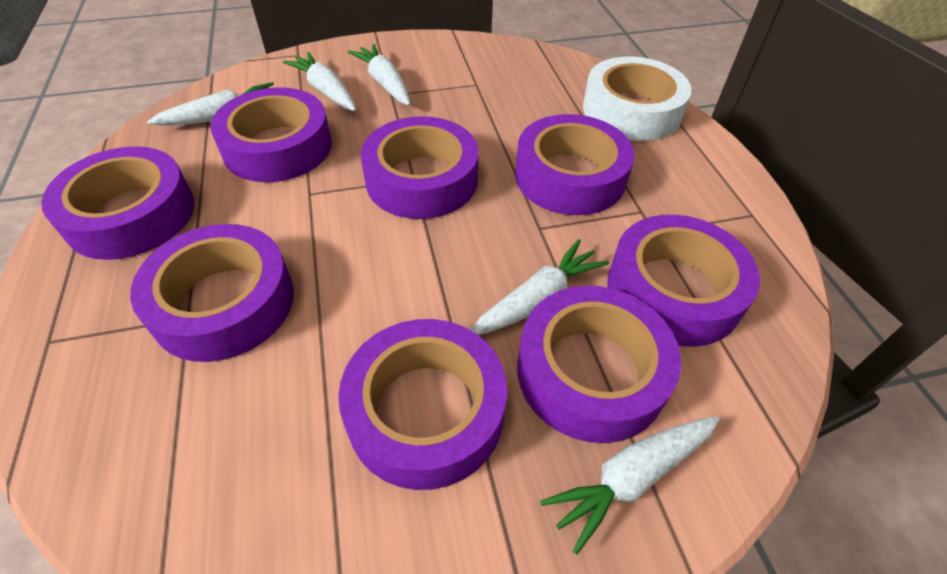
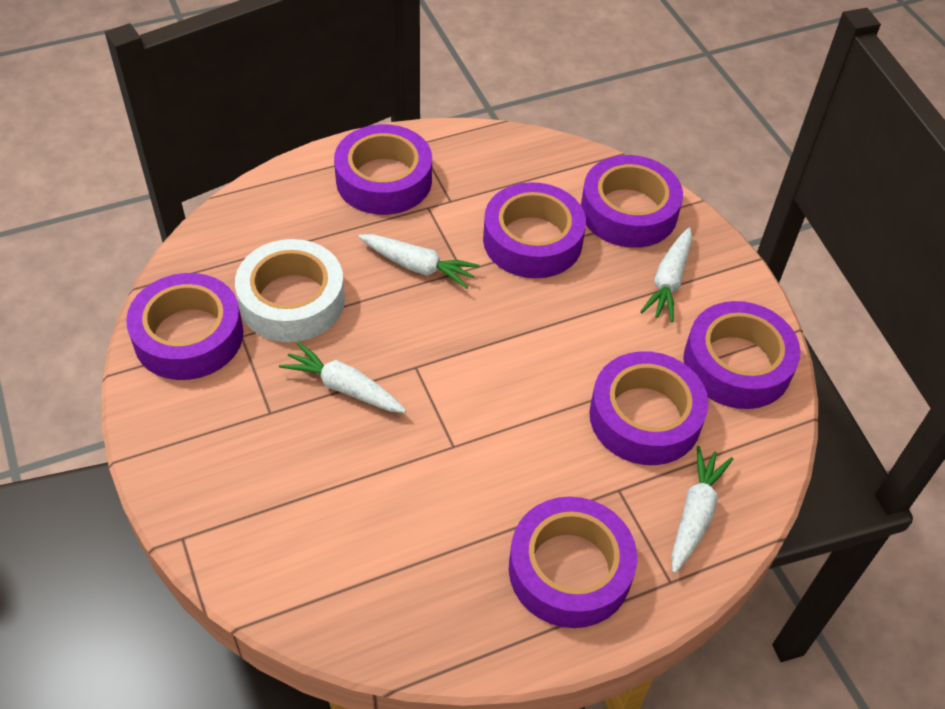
purple tape: 8 -> 7
white carrot: 5 -> 4

